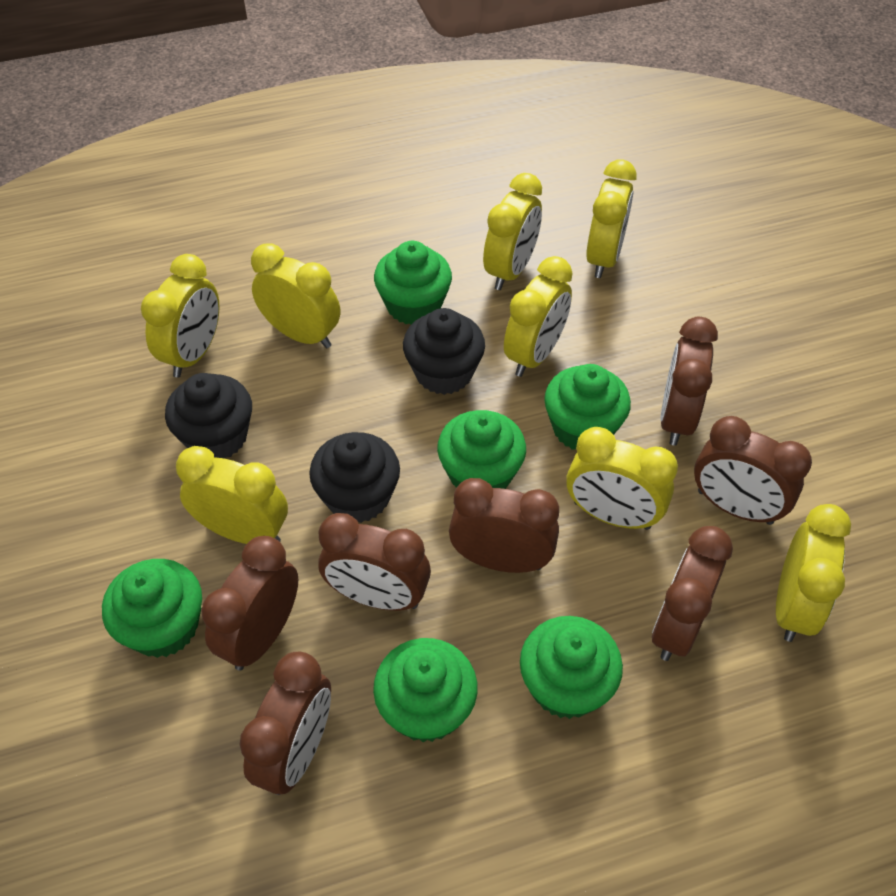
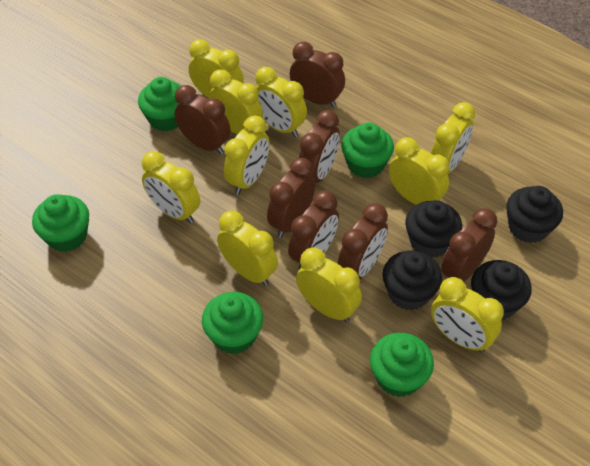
black cupcake: 3 -> 4
green cupcake: 6 -> 5
yellow clock: 8 -> 10

